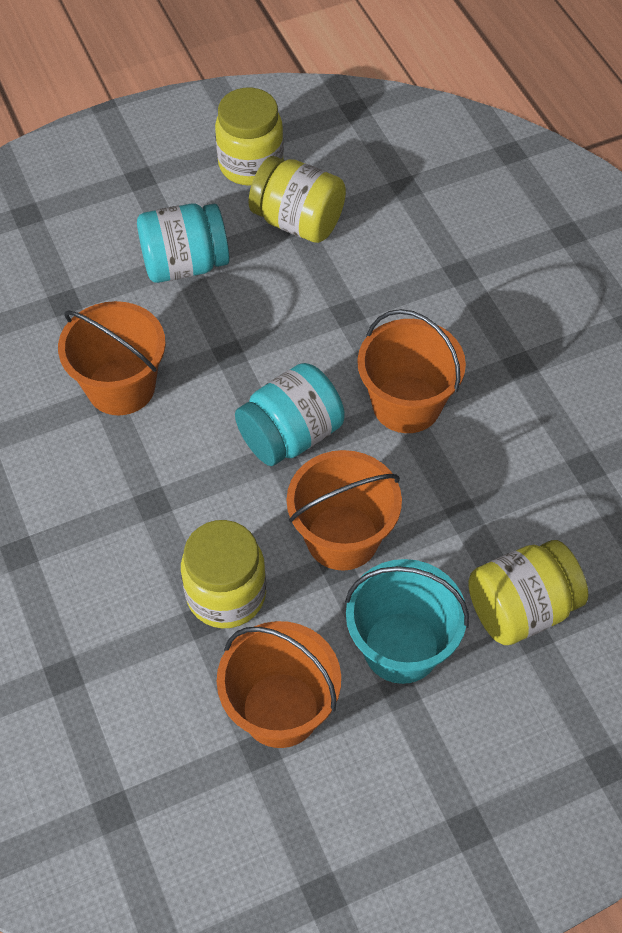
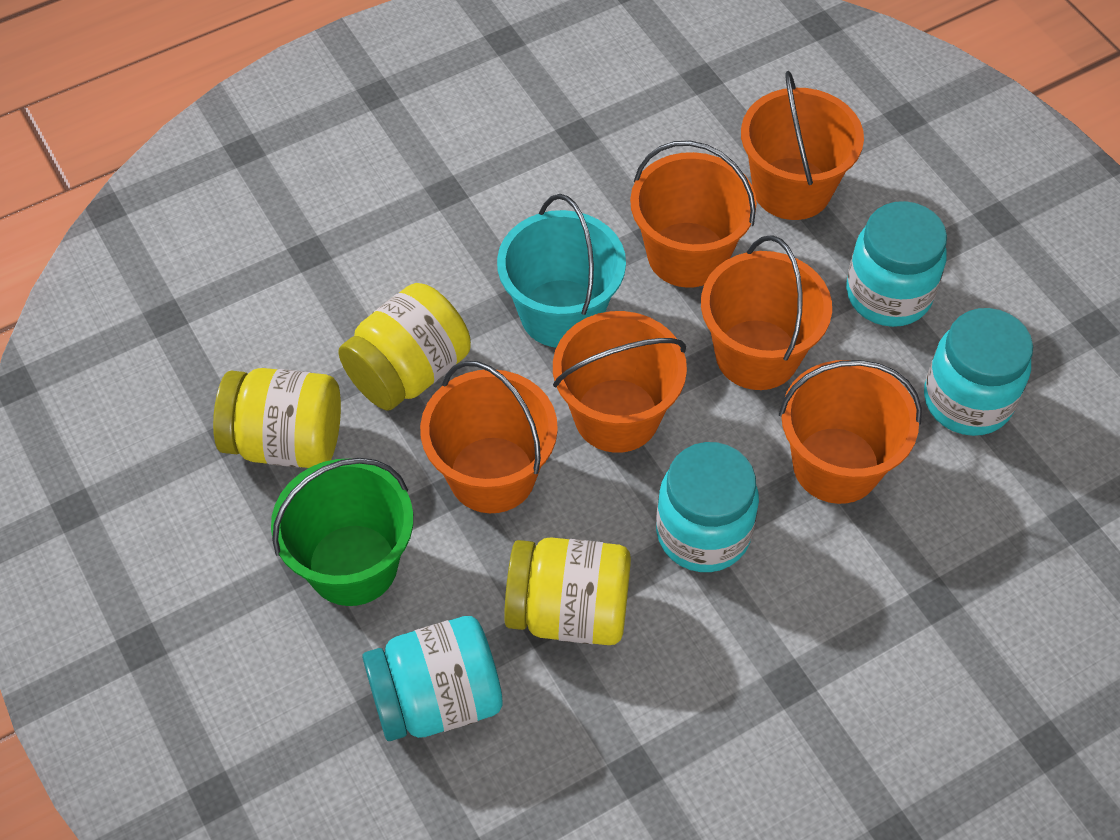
green bucket: 0 -> 1
orange bucket: 4 -> 6
turquoise jar: 2 -> 4
yellow jar: 4 -> 3

